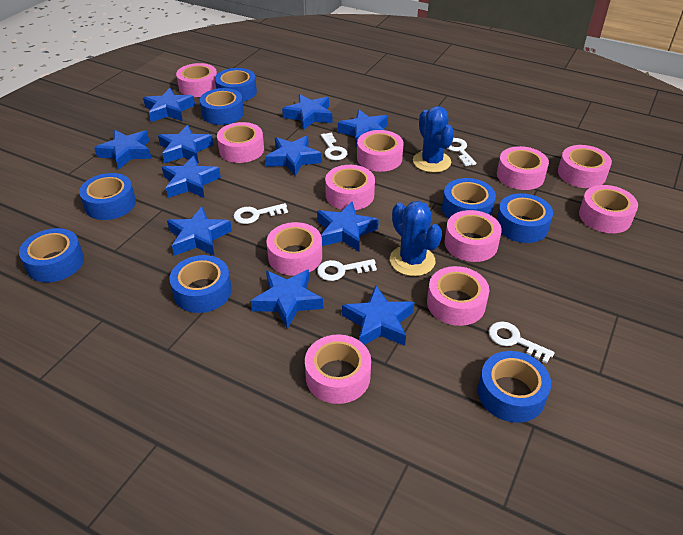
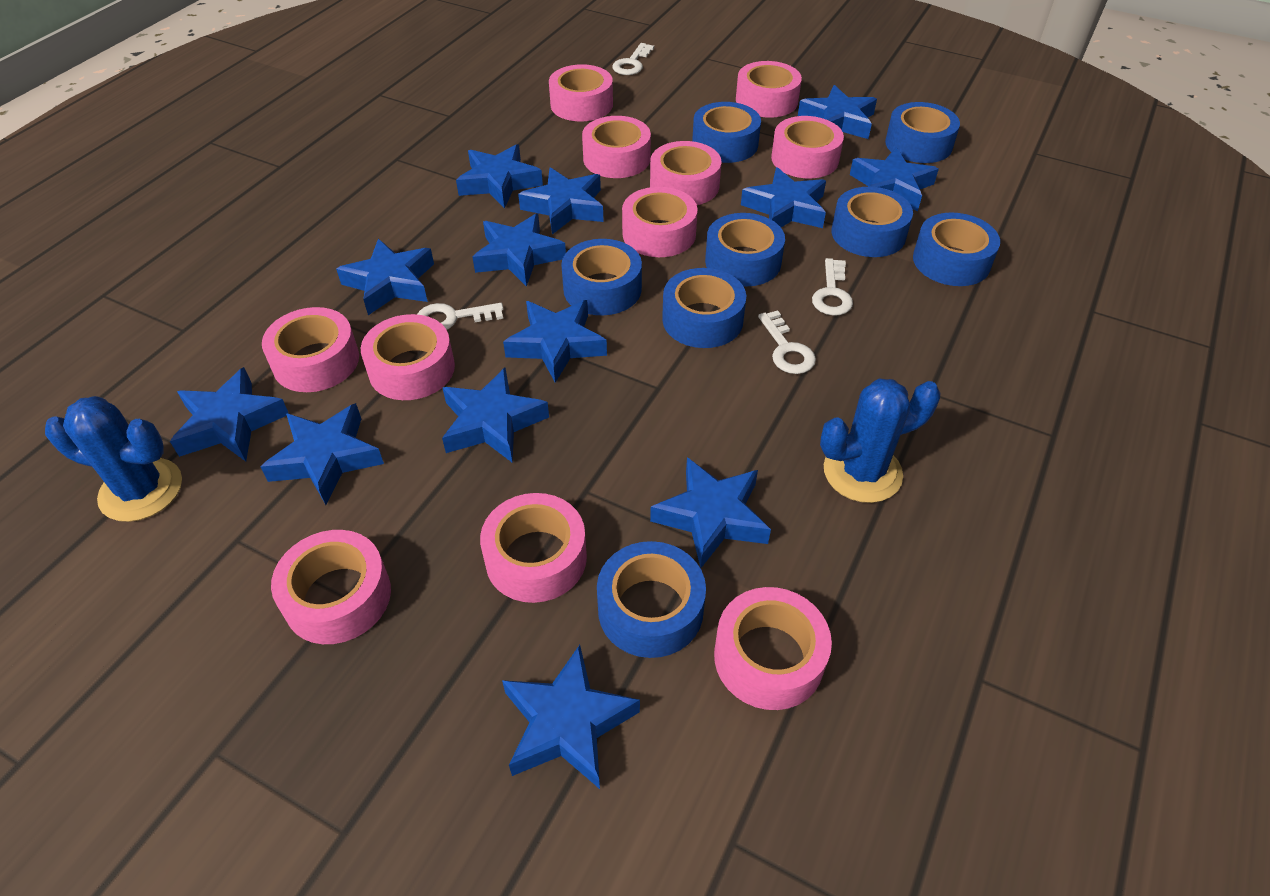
blue star: 11 -> 13
white key: 5 -> 4

